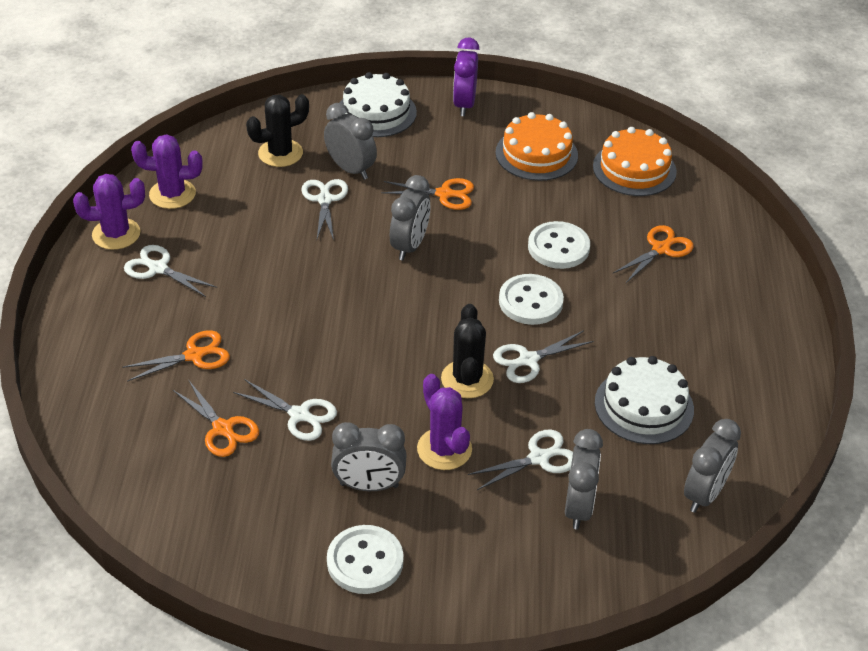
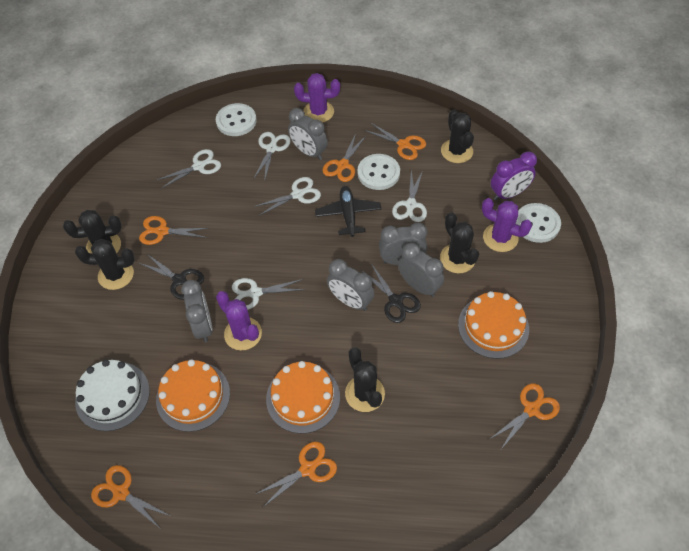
black cactus: 2 -> 5
black plane: 0 -> 1
black scissors: 0 -> 2
orange cake: 2 -> 3
orange scissors: 4 -> 6
white cake: 2 -> 1

